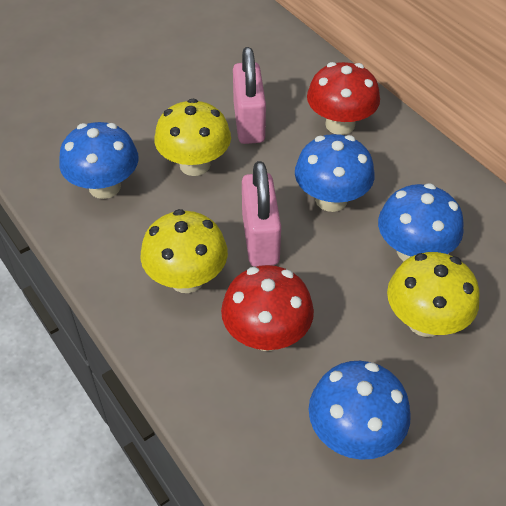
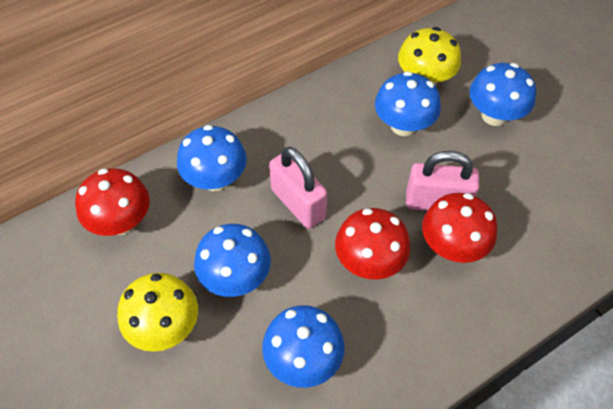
blue mushroom: 4 -> 5
red mushroom: 2 -> 3
yellow mushroom: 3 -> 2

